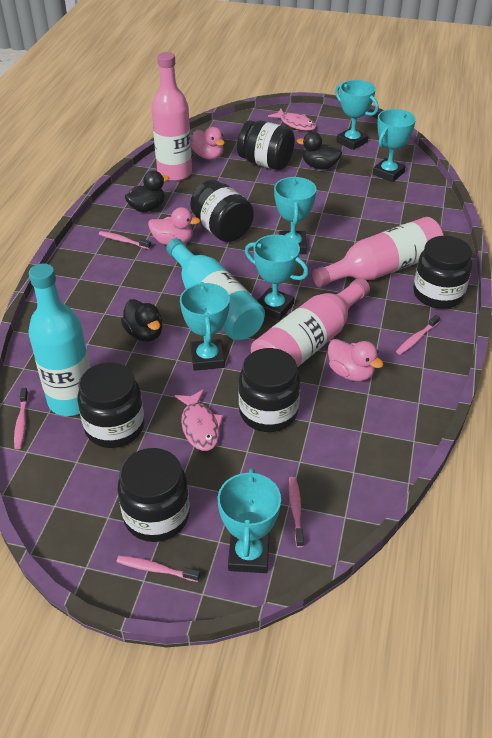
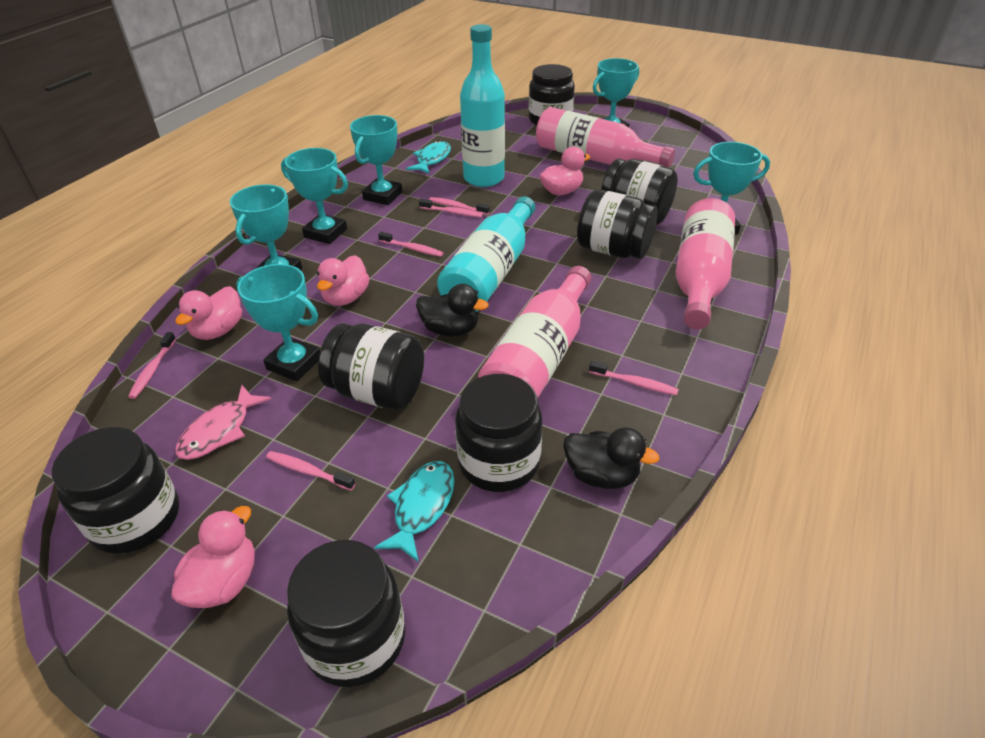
black duck: 3 -> 2
black jar: 6 -> 7
pink duck: 3 -> 4
pink fish: 2 -> 1
pink toothbrush: 5 -> 6
turquoise fish: 0 -> 2

